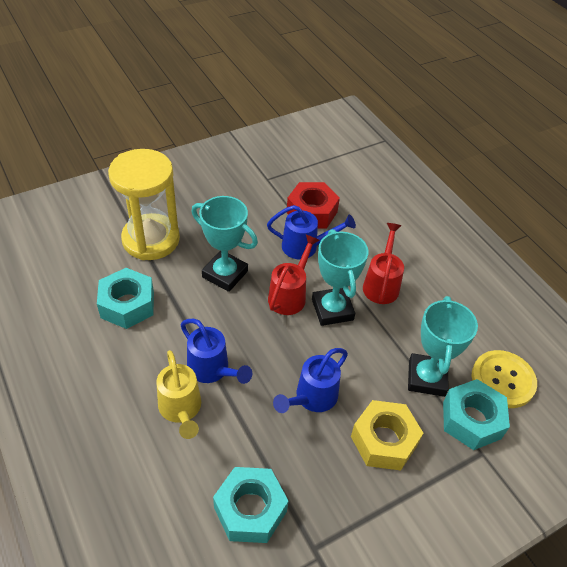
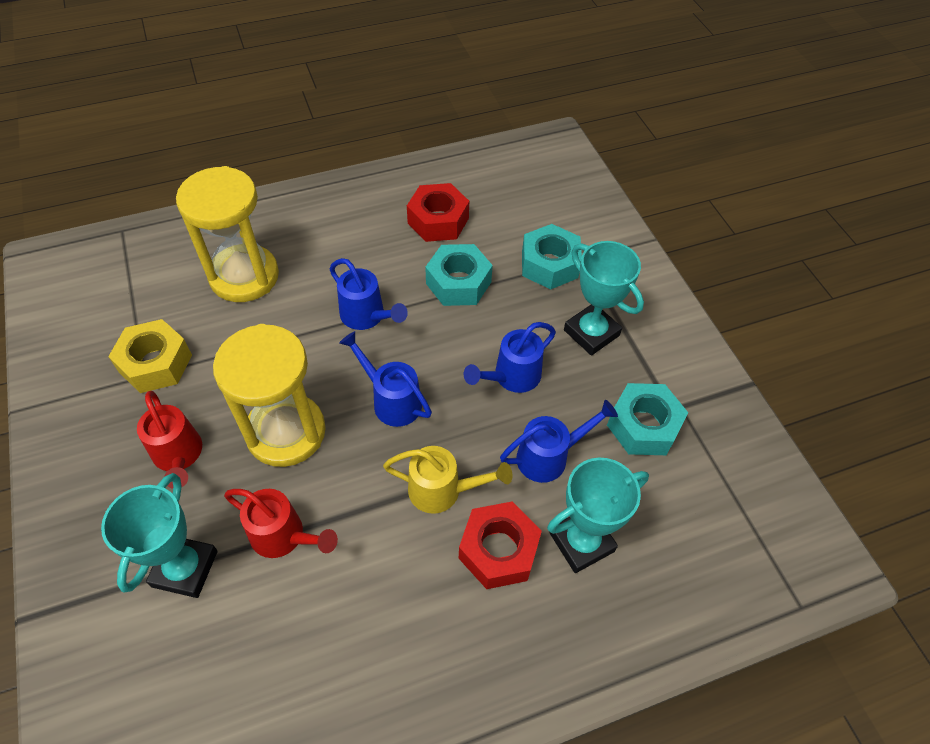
blue watering can: 3 -> 4
red nut: 1 -> 2
yellow button: 1 -> 0
yellow hourglass: 1 -> 2

